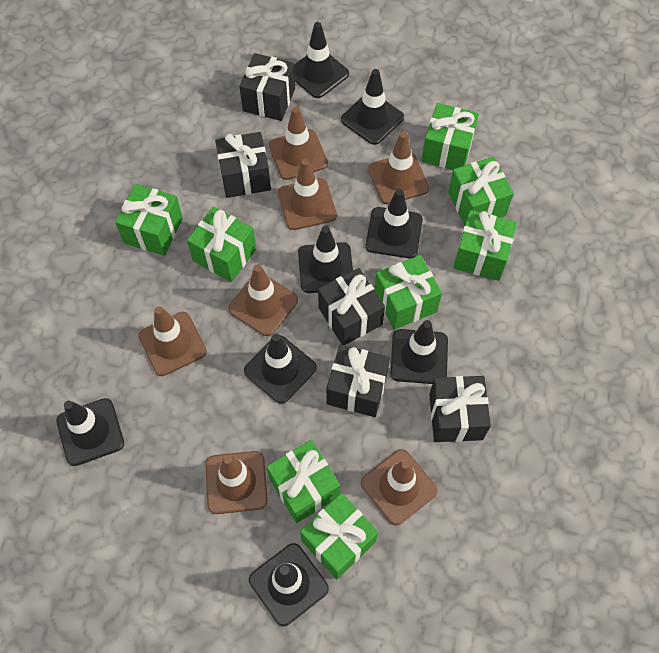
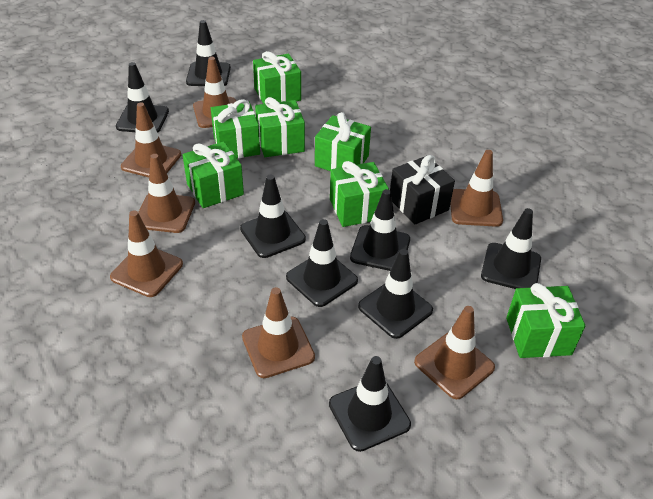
black gift: 5 -> 1
green gift: 8 -> 7

